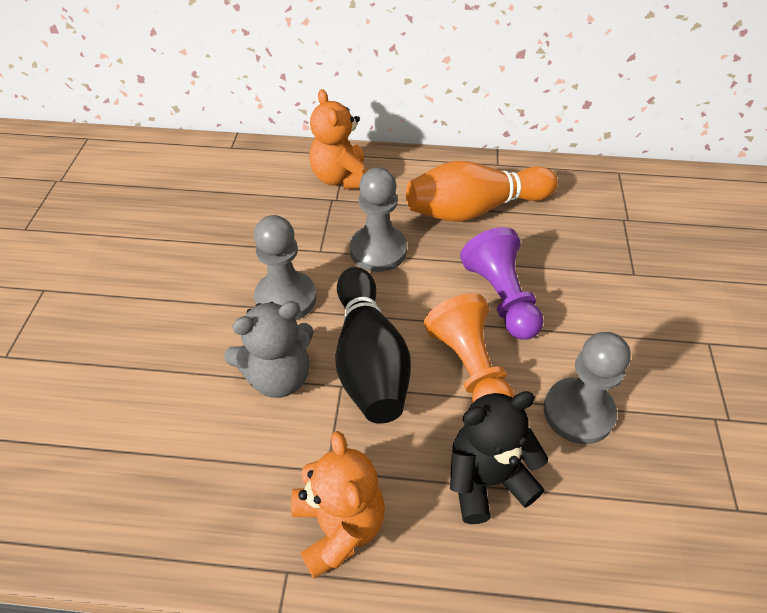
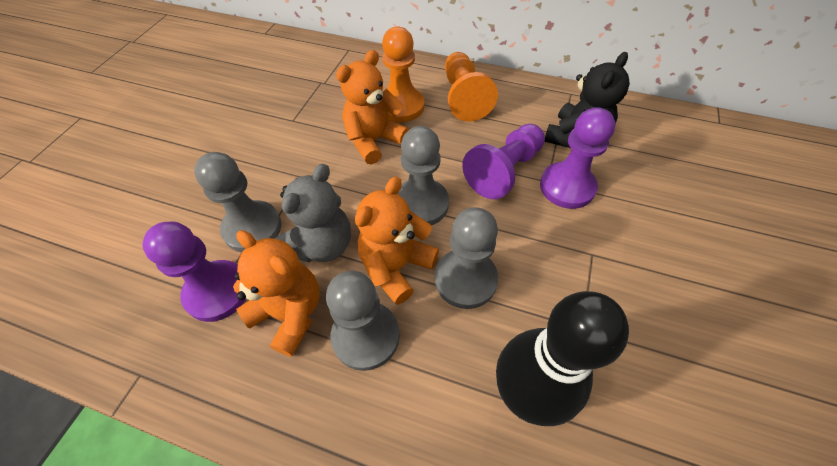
grey pawn: 3 -> 4
orange bowling pin: 1 -> 0
orange pawn: 1 -> 2
orange teddy bear: 2 -> 3
purple pawn: 1 -> 3

